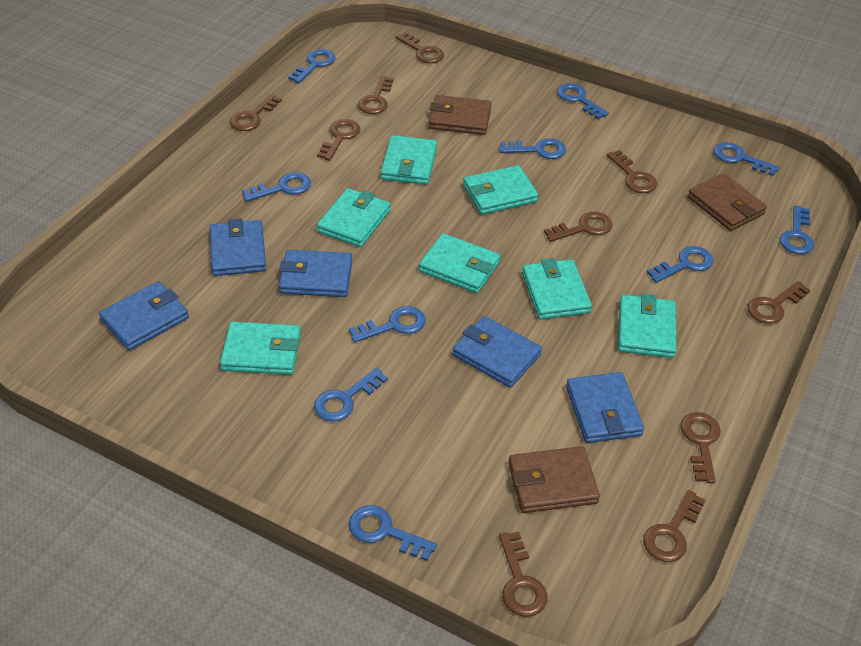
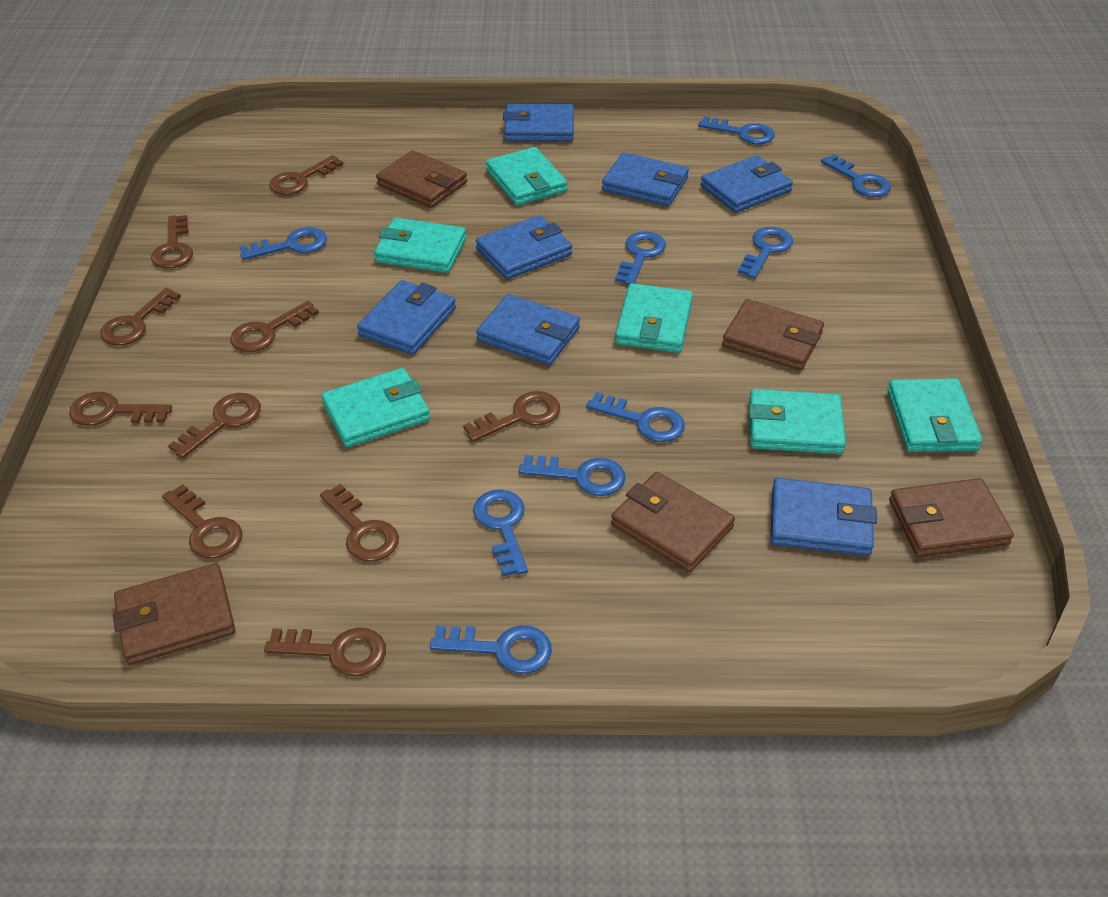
blue key: 10 -> 9
blue wallet: 5 -> 7
brown wallet: 3 -> 5
turquoise wallet: 7 -> 6

